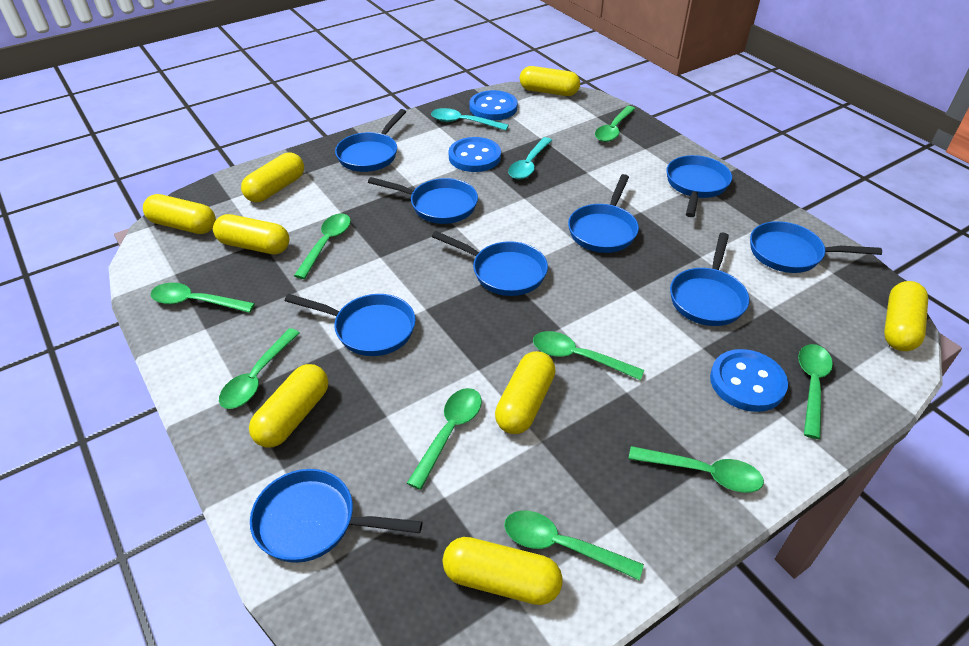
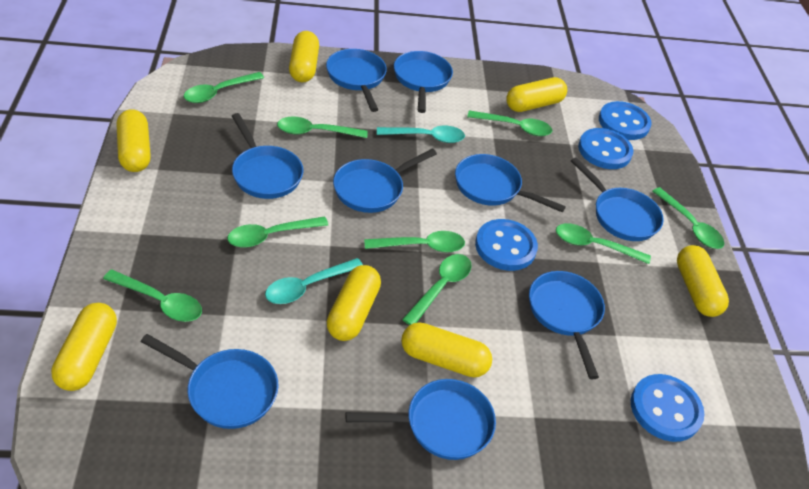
blue button: 3 -> 4
yellow capsule: 8 -> 7

